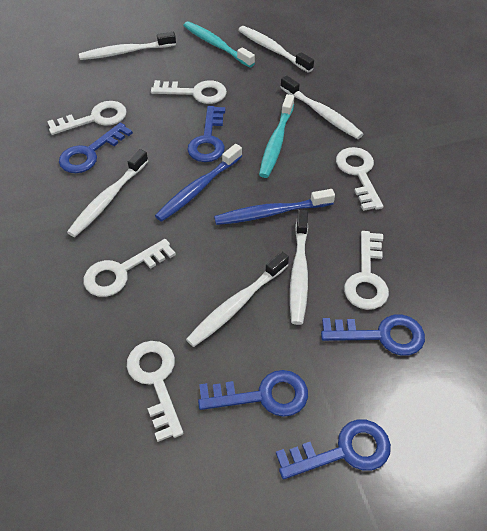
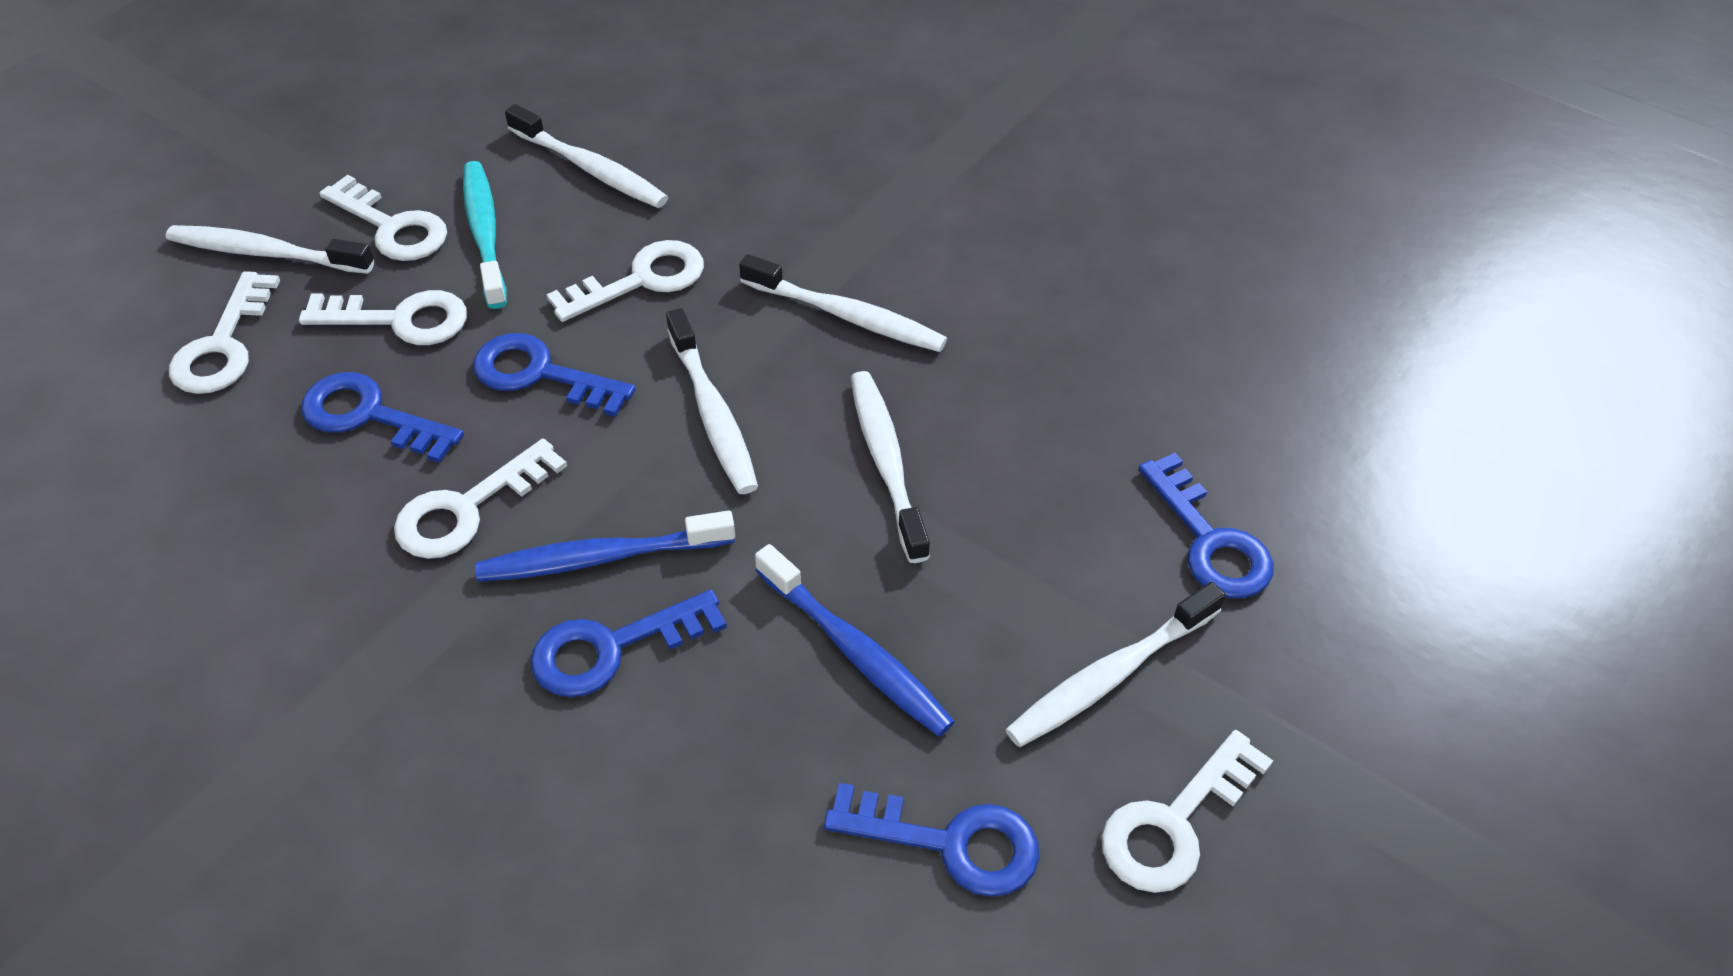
turquoise toothbrush: 2 -> 1

